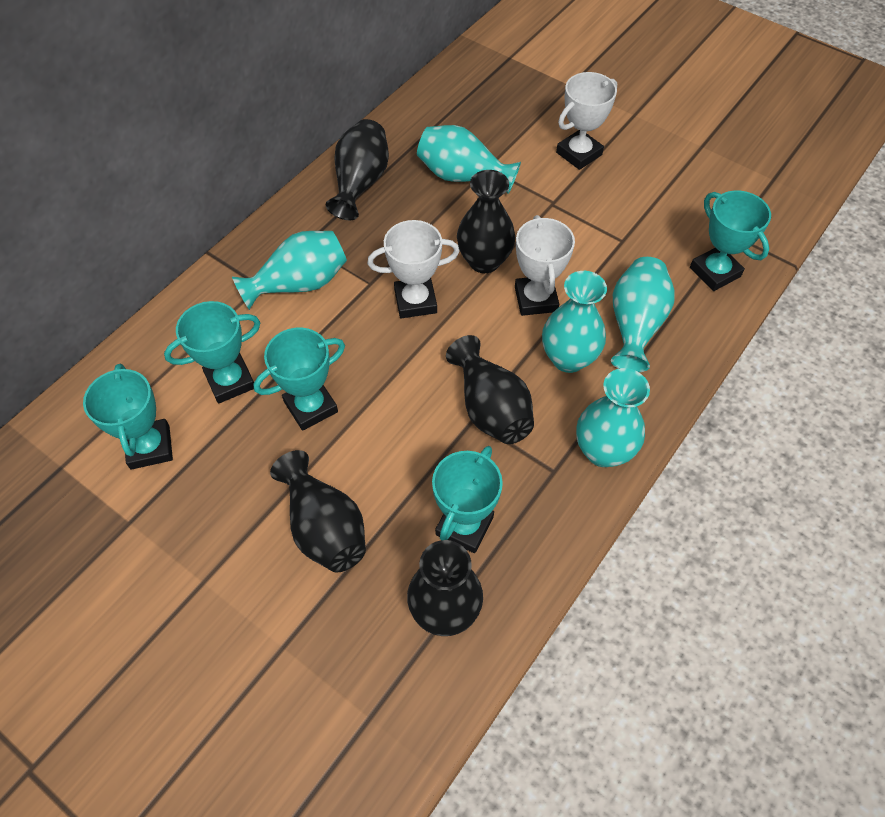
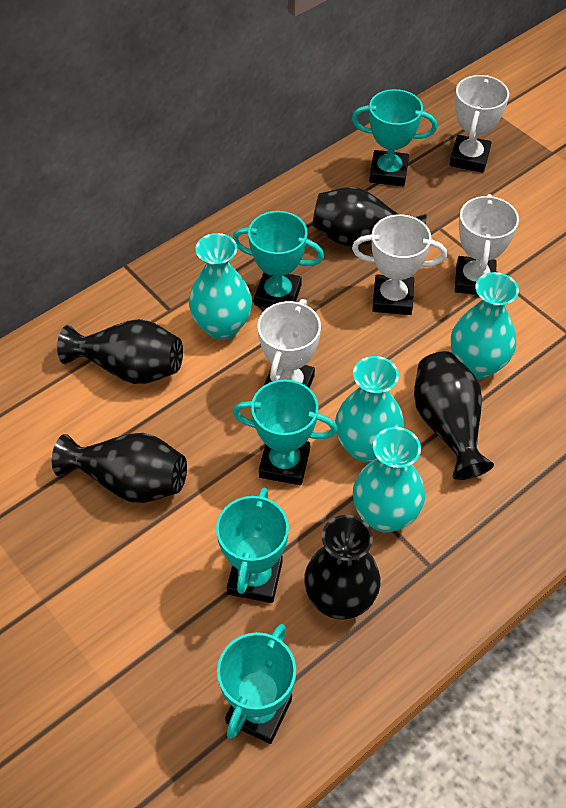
turquoise vase: 5 -> 4
white trophy: 3 -> 4

